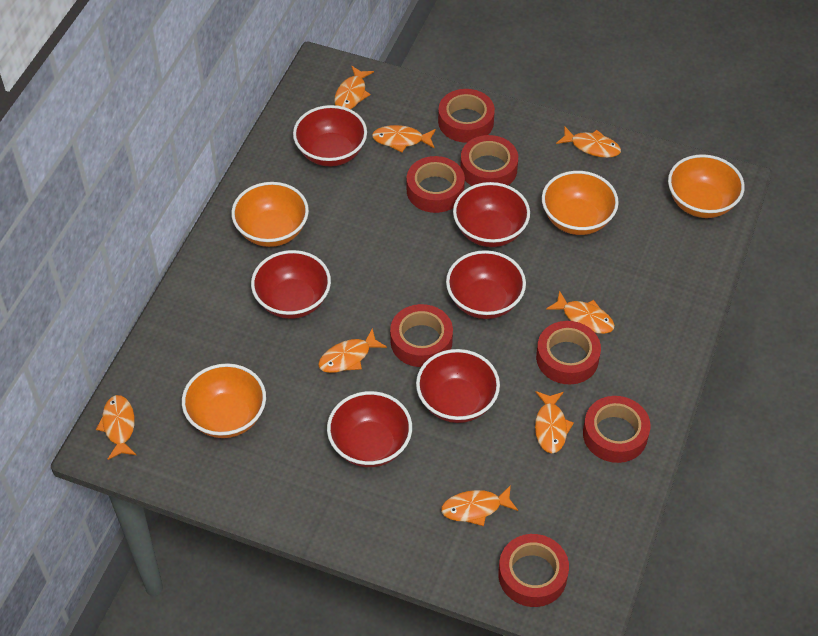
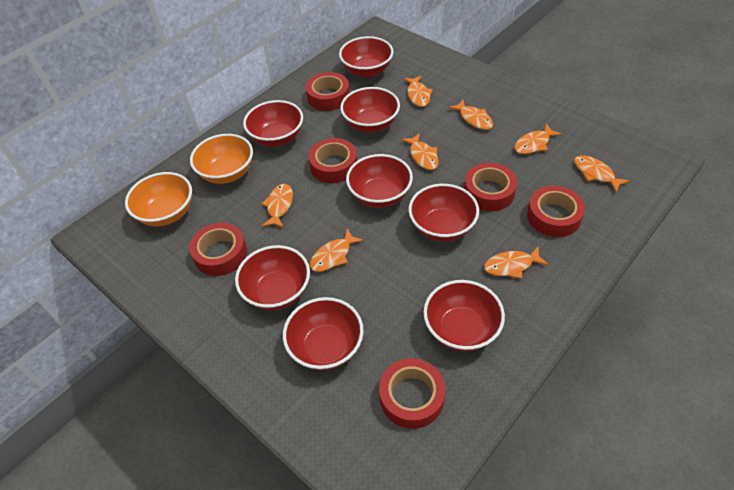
orange bowl: 4 -> 2
red bowl: 6 -> 8
red tape: 7 -> 6

